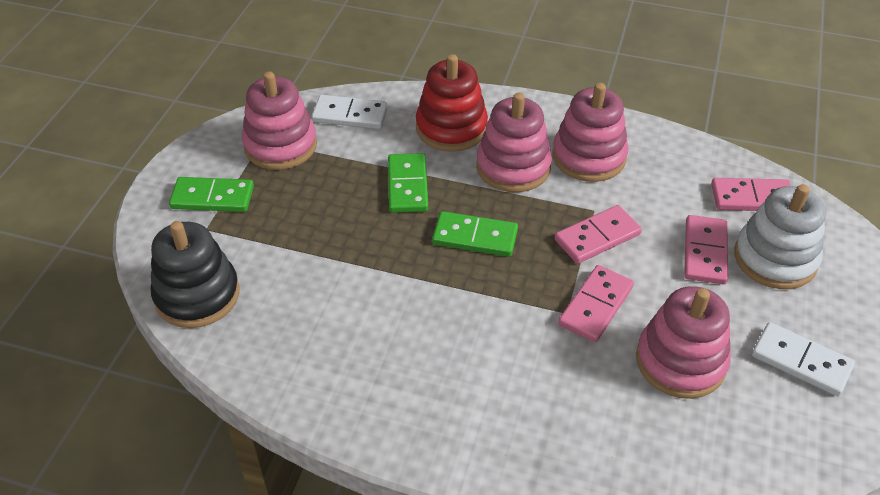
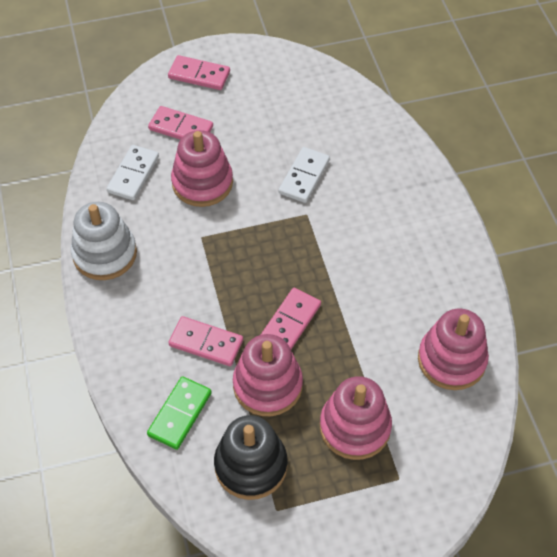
green domino: 3 -> 1
red stacking toy: 1 -> 0

